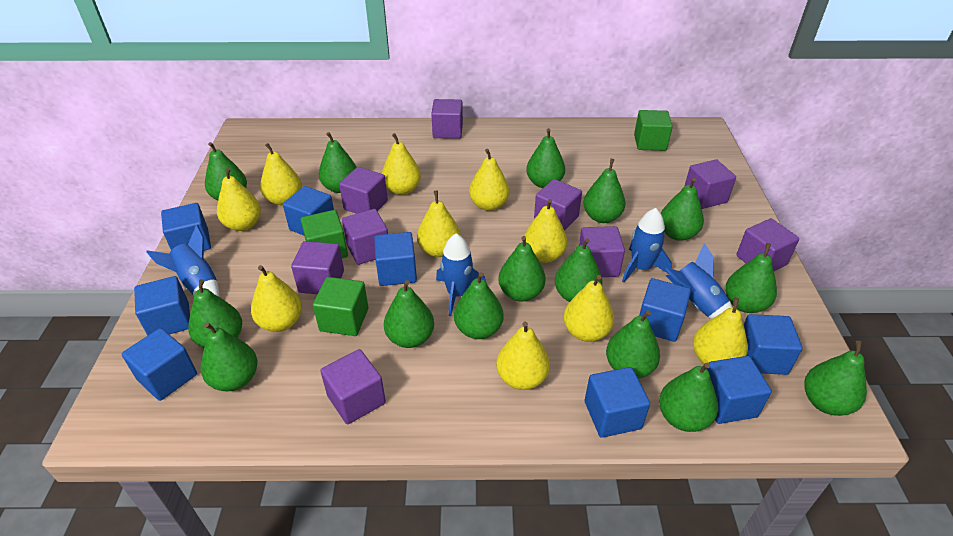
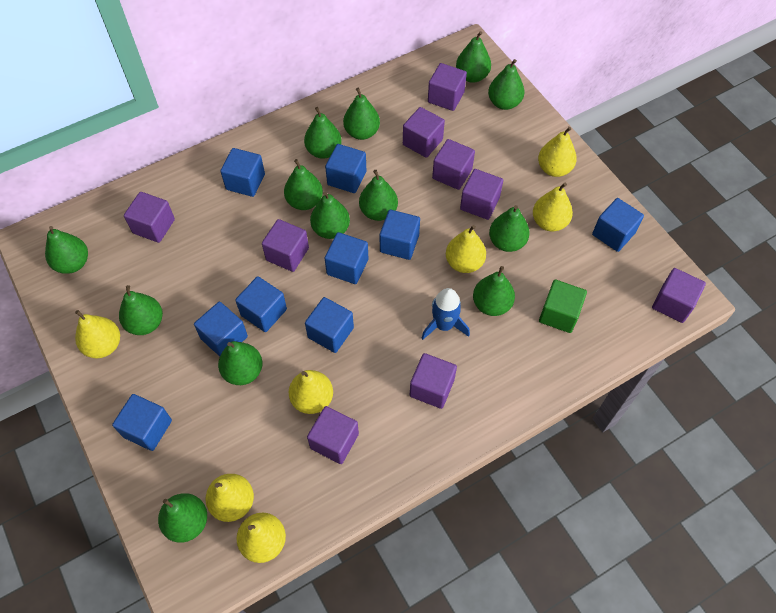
blue rocket: 4 -> 1
green cube: 3 -> 1
green pear: 15 -> 13
yellow pear: 10 -> 7

